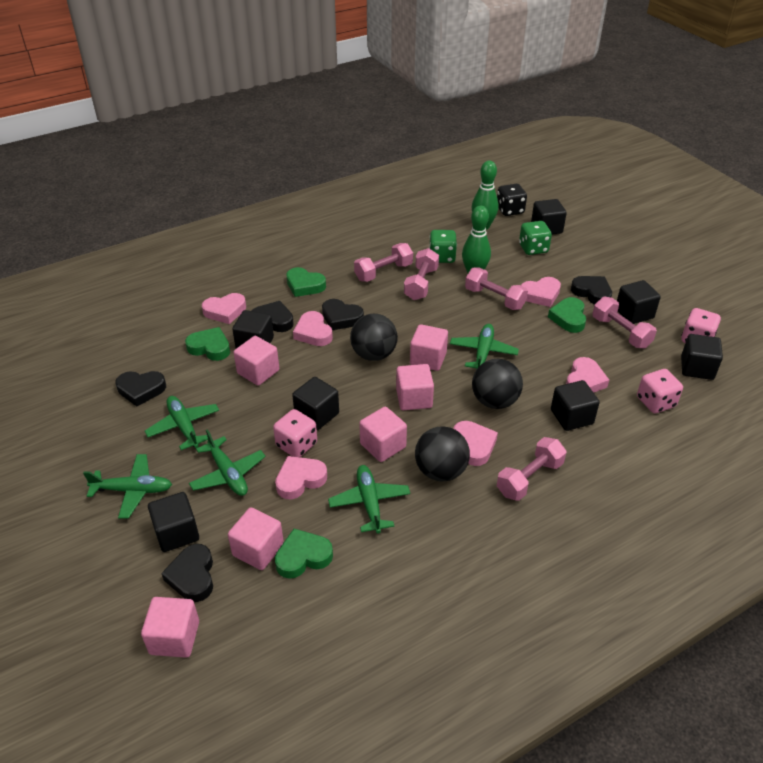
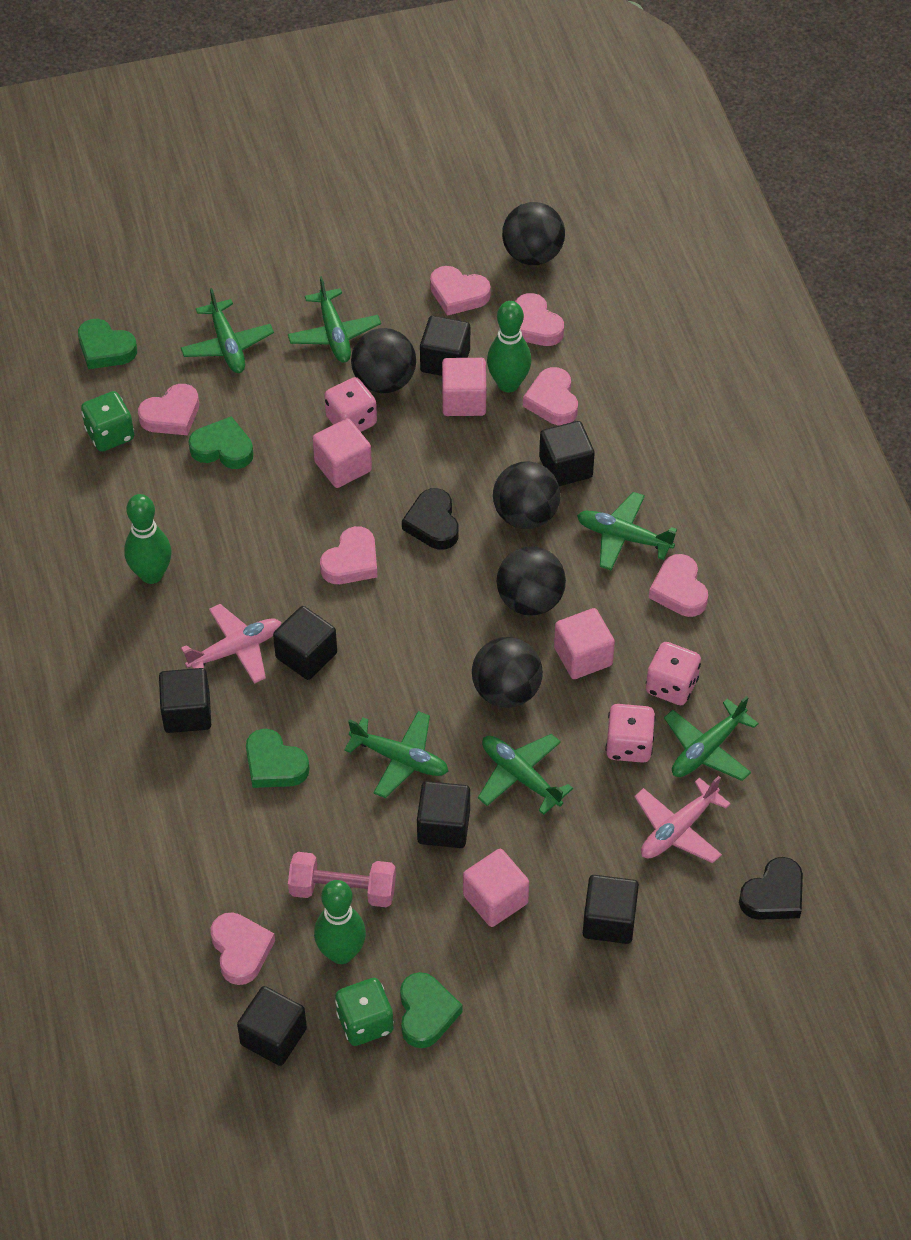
black ball: 3 -> 5
black dice: 1 -> 0
black heart: 5 -> 2
green bowling pin: 2 -> 3
green plane: 5 -> 6
pink cube: 6 -> 4
pink dumbbell: 5 -> 1
pink heart: 6 -> 7
pink plane: 0 -> 2

